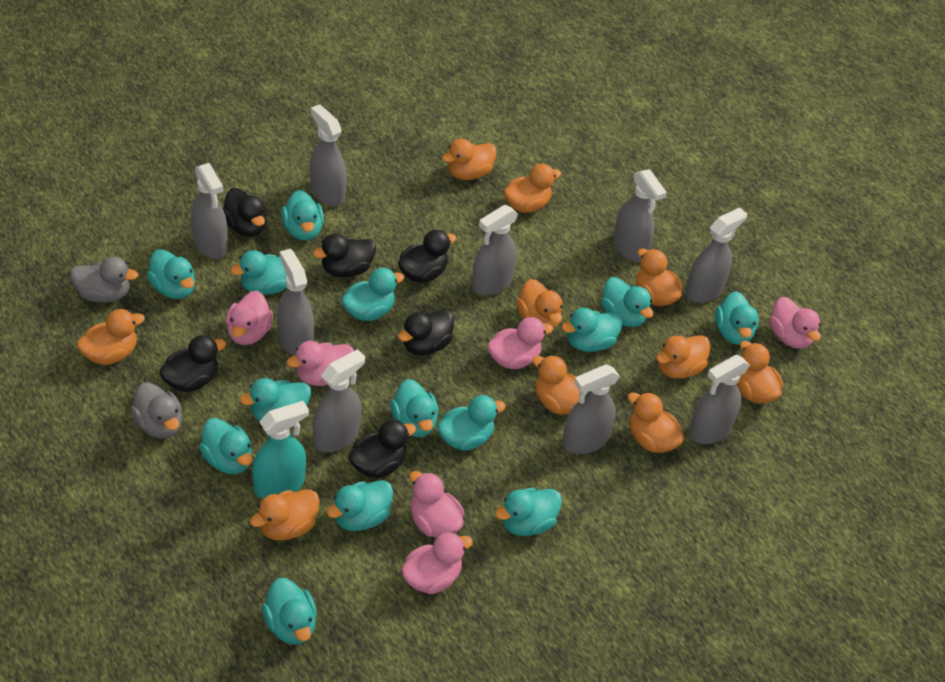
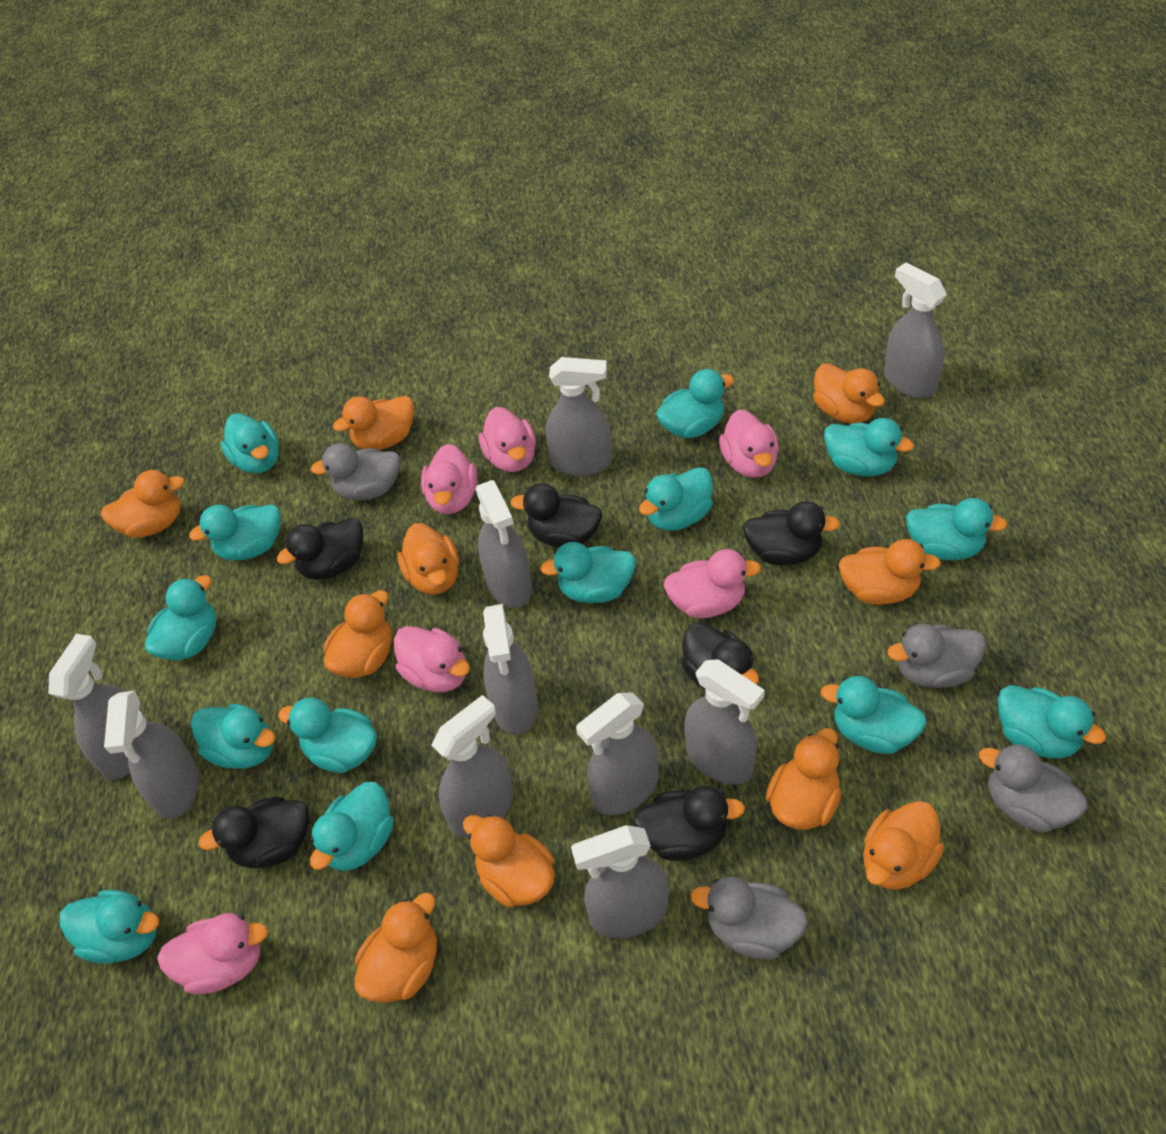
grey duck: 2 -> 4
grey spray bottle: 9 -> 10
turquoise spray bottle: 1 -> 0

